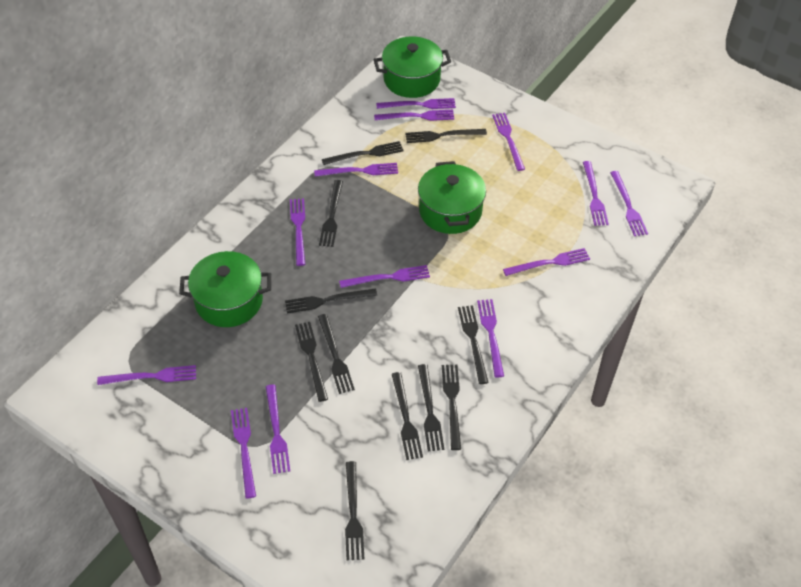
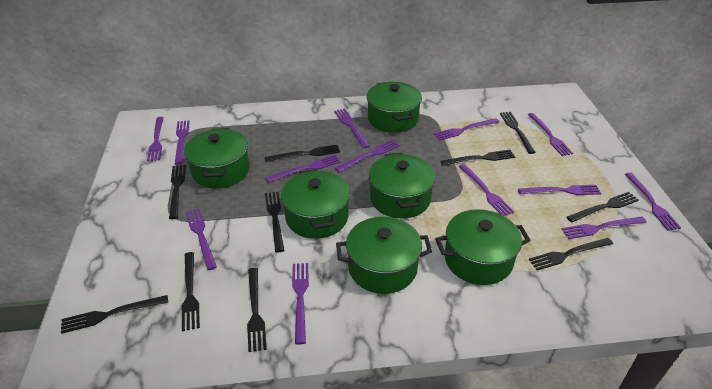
black fork: 11 -> 10
green pot: 3 -> 6

